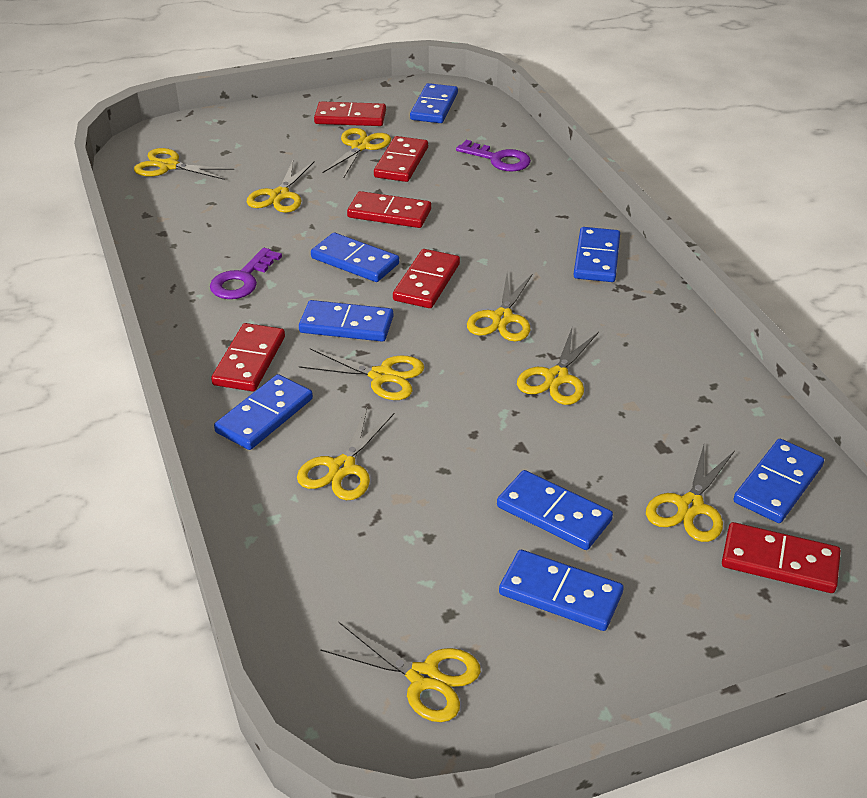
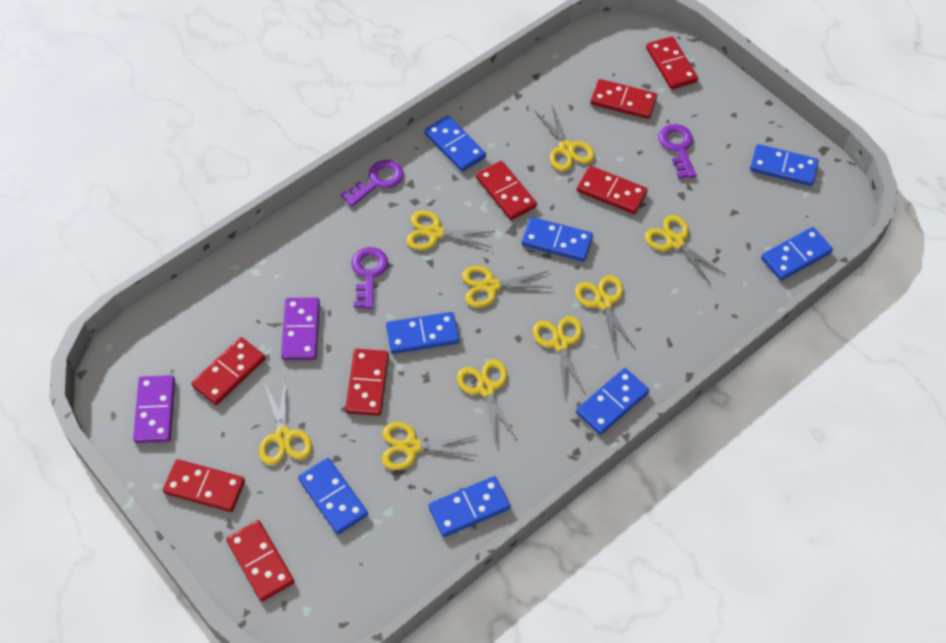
purple domino: 0 -> 2
purple key: 2 -> 3
red domino: 6 -> 8

